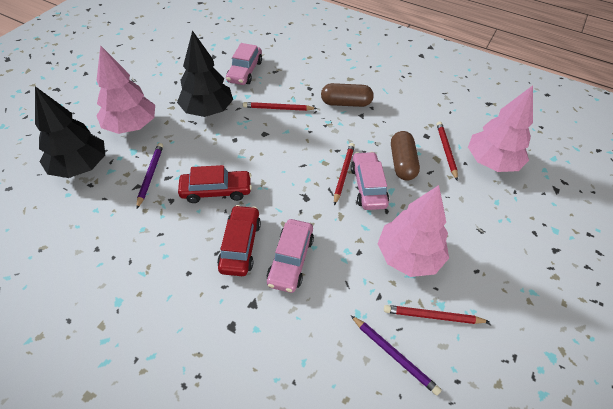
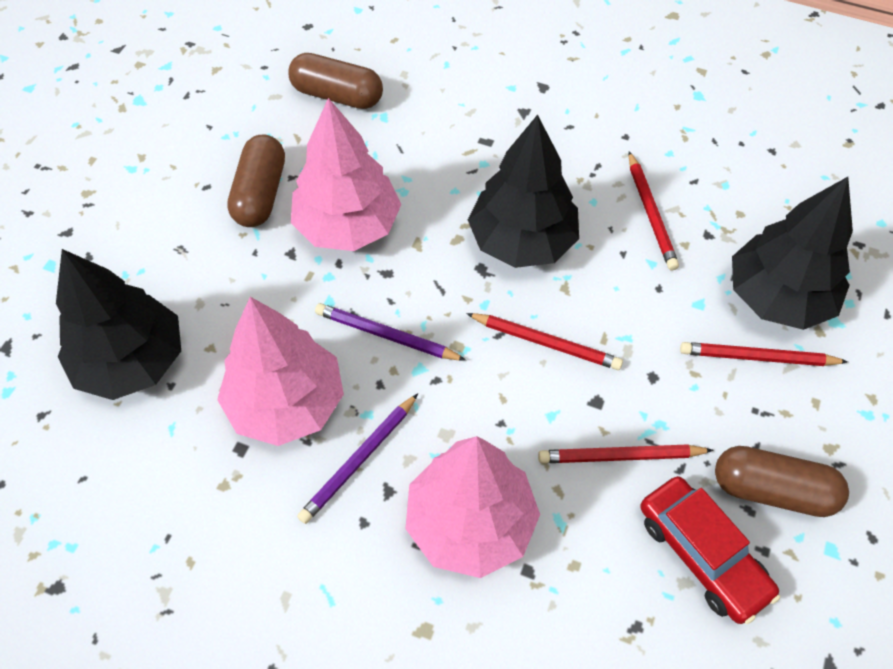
black tree: 2 -> 3
brown capsule: 2 -> 3
pink car: 3 -> 0
red car: 2 -> 1

